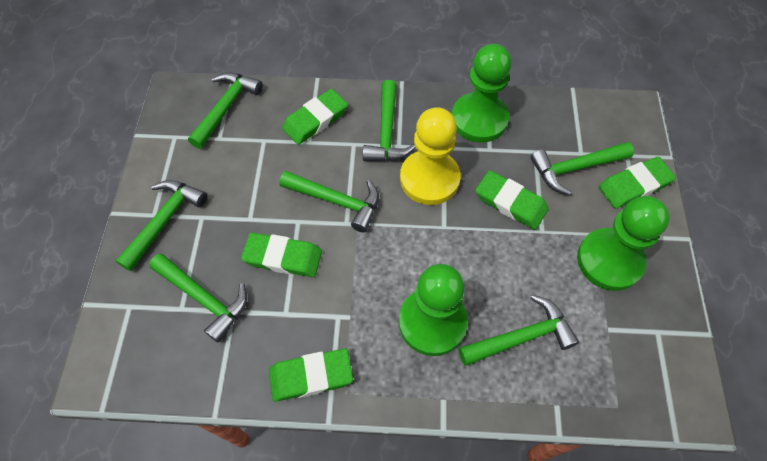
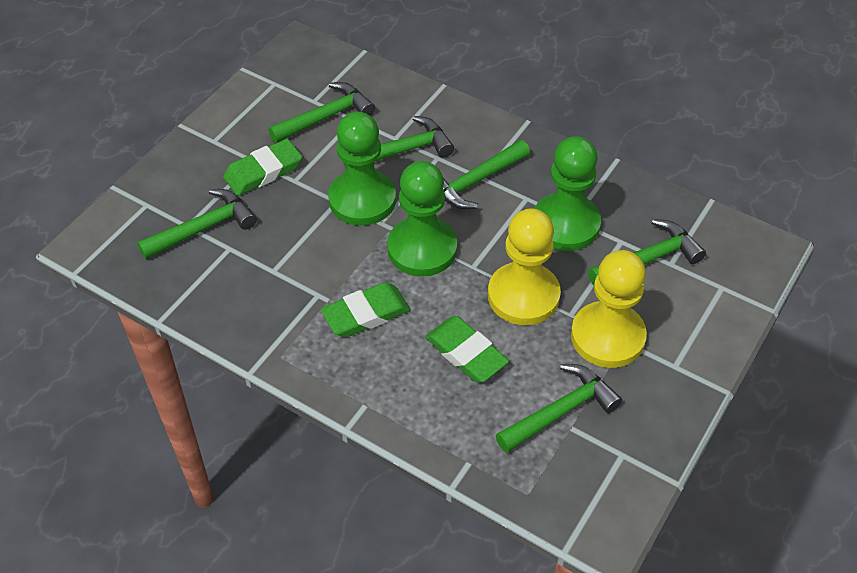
green eraser: 5 -> 3
green hammer: 7 -> 6
yellow pawn: 1 -> 2

